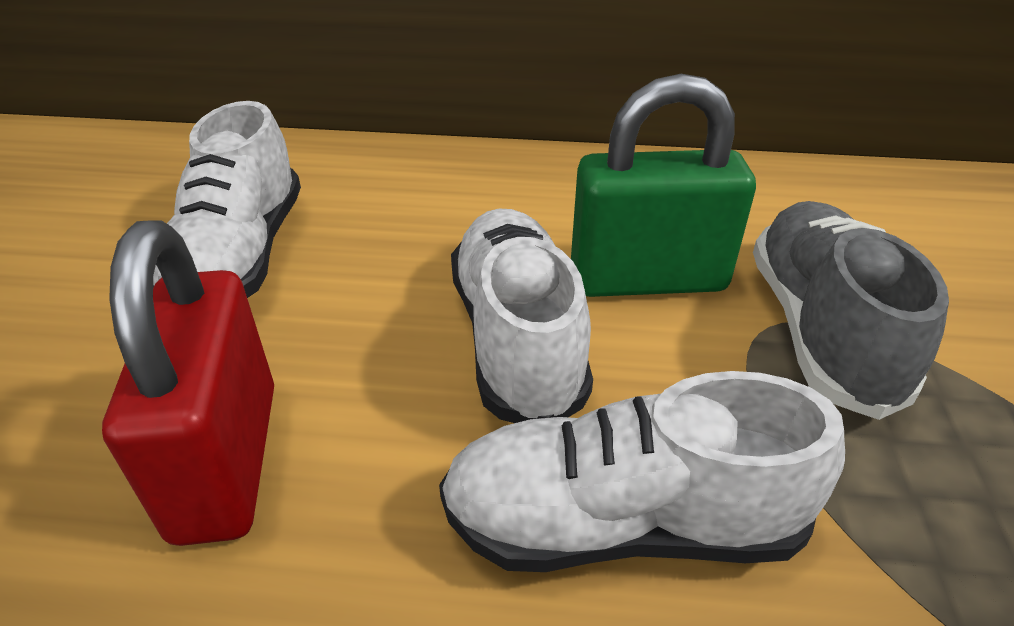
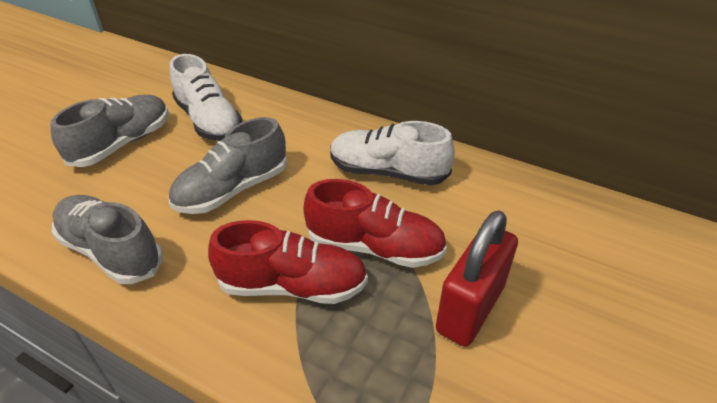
green padlock: 1 -> 0
grey shoe: 1 -> 3
red shoe: 0 -> 2
white shoe: 3 -> 2

